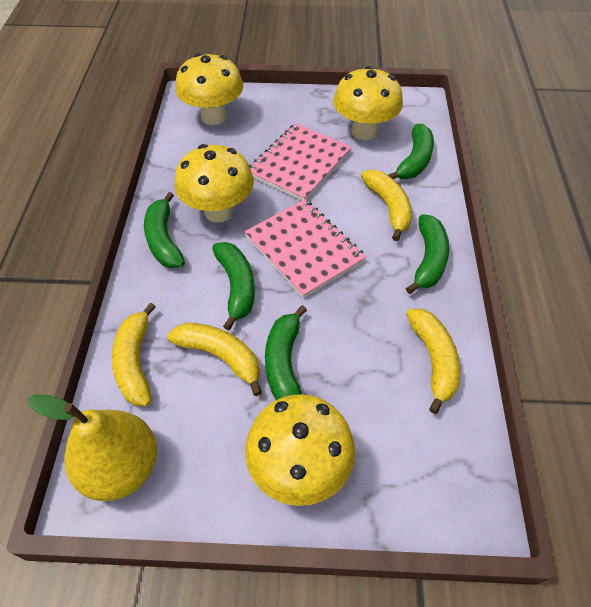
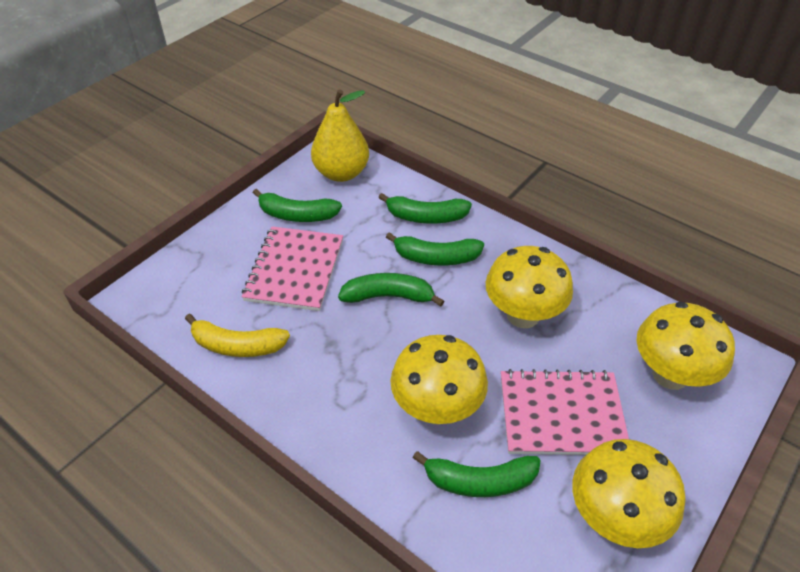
yellow banana: 4 -> 1

